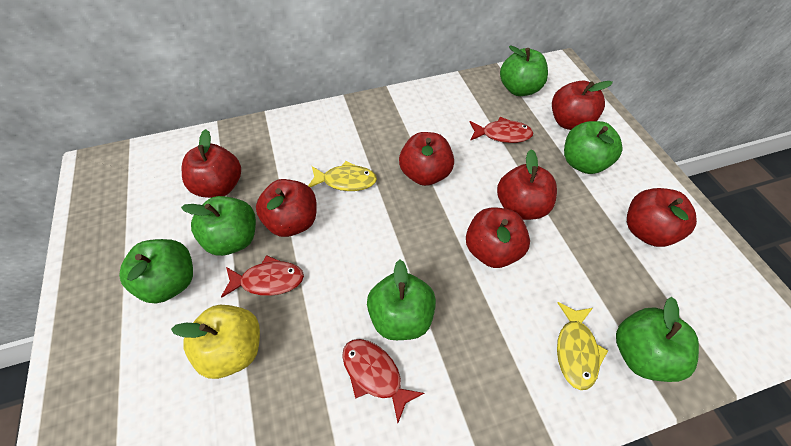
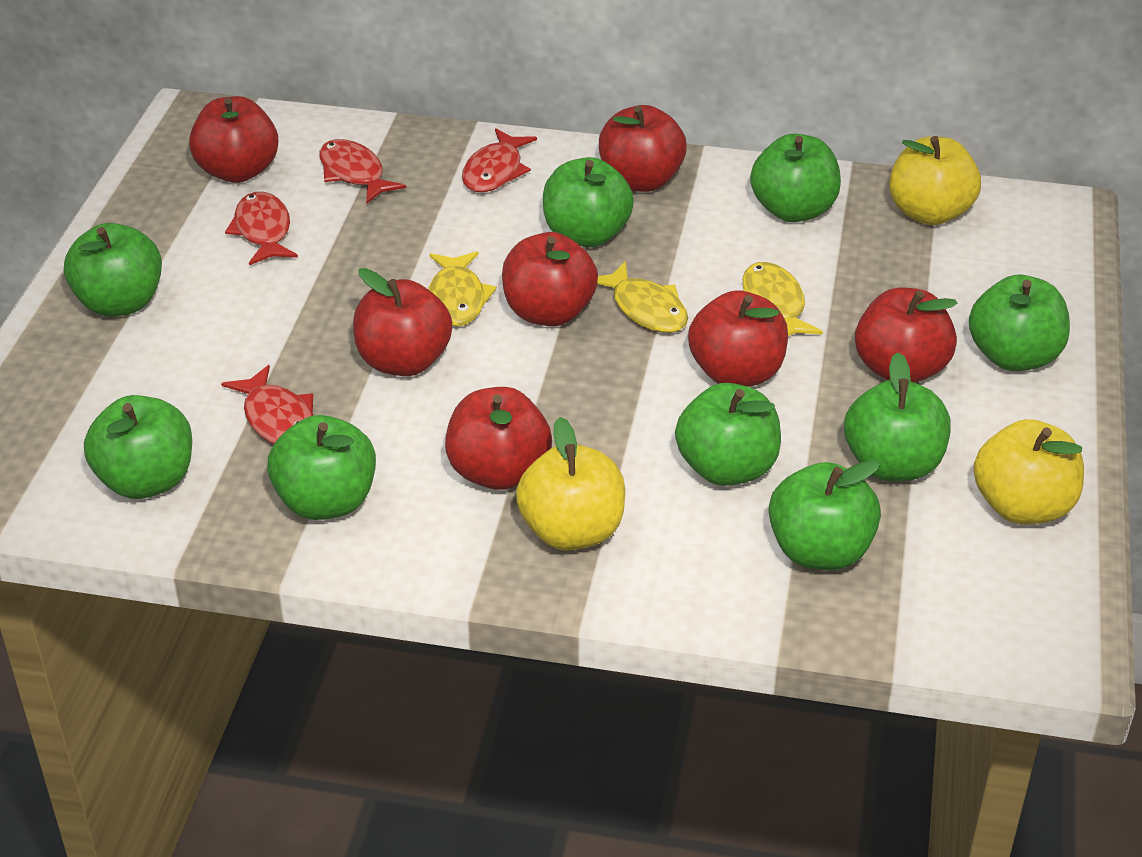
green apple: 6 -> 9
red fish: 3 -> 4
yellow apple: 1 -> 3
yellow fish: 2 -> 3

